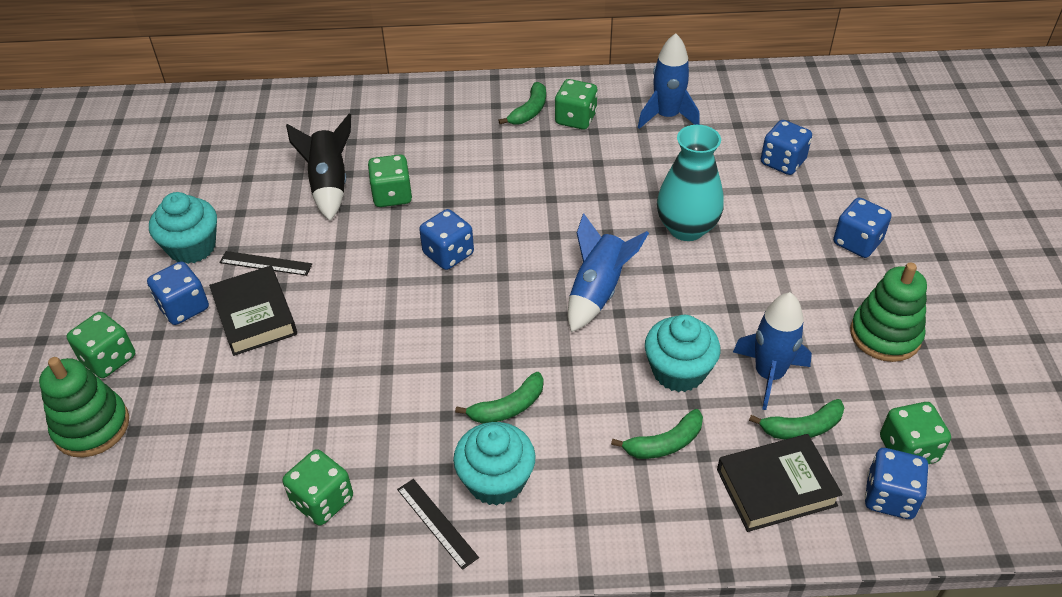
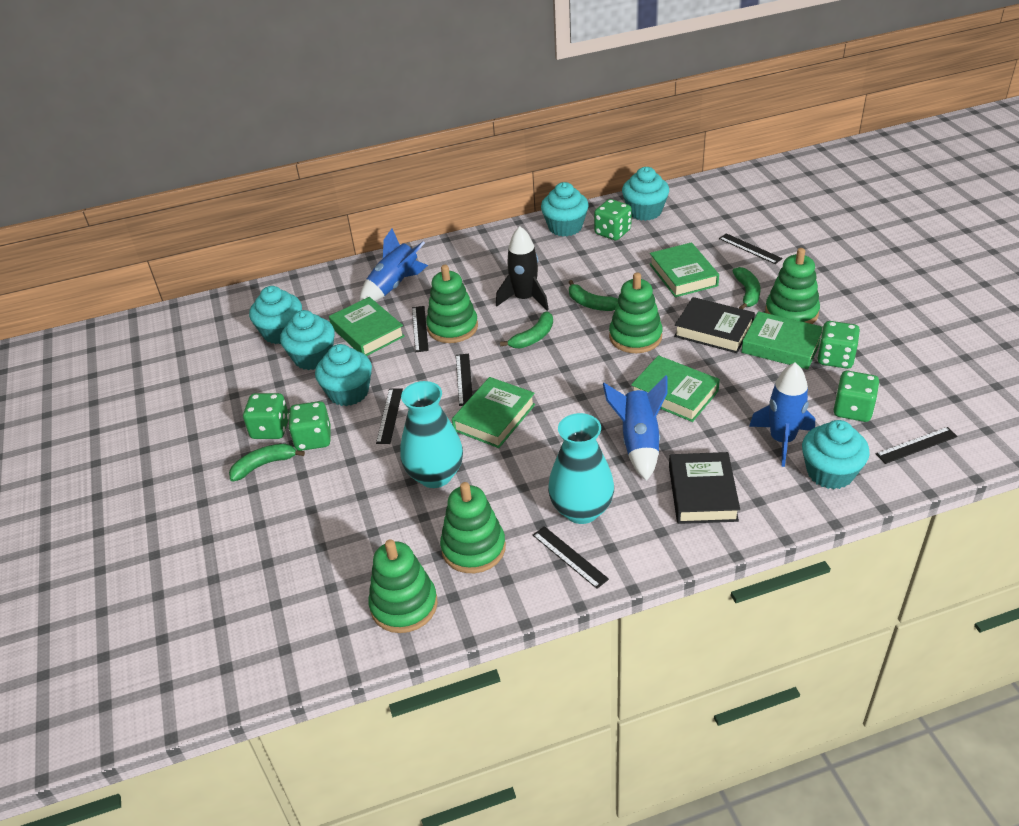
black ruler: 2 -> 6
blue dice: 5 -> 0
green book: 0 -> 5
green stacking toy: 2 -> 5
turquoise cupcake: 3 -> 6
turquoise vase: 1 -> 2

